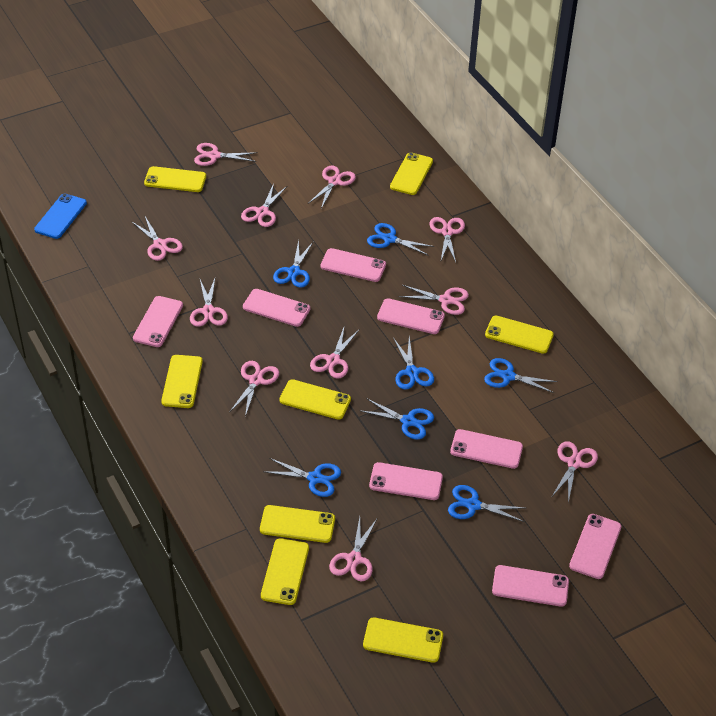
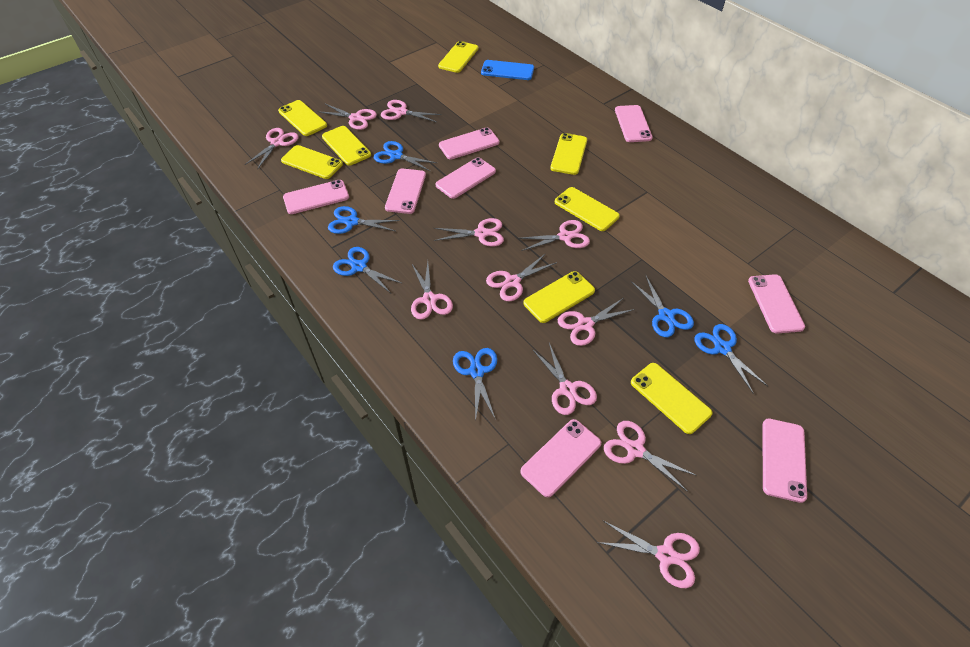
blue scissors: 7 -> 6

